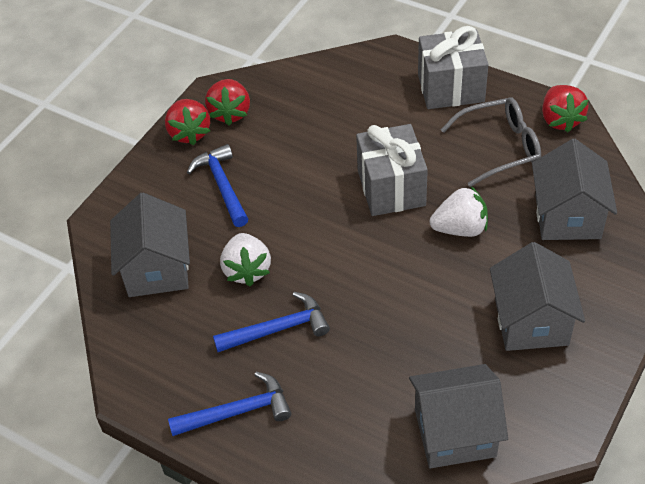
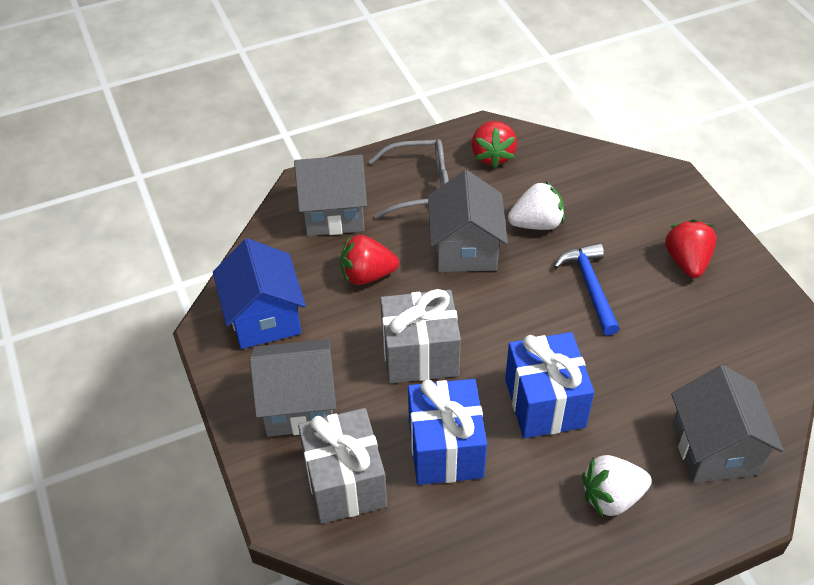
blue gift: 0 -> 2
blue hammer: 3 -> 1
blue house: 0 -> 1

